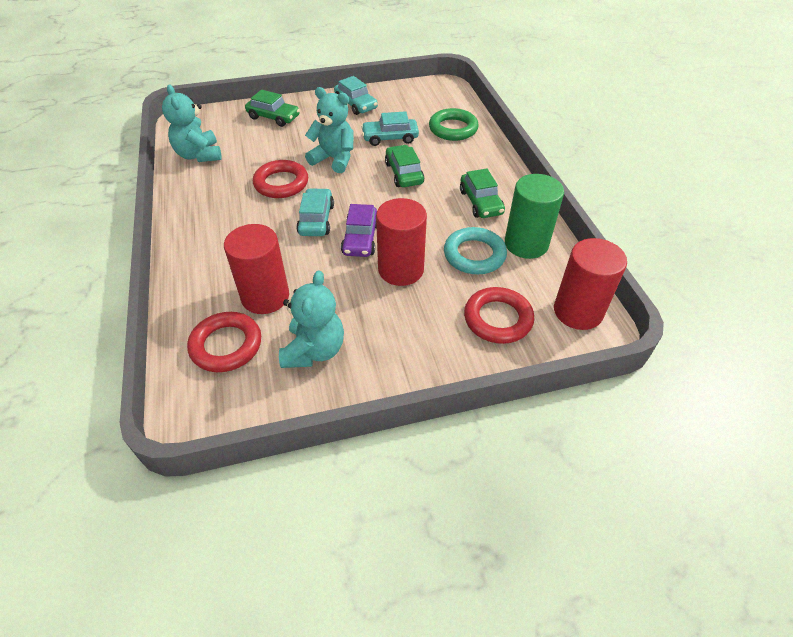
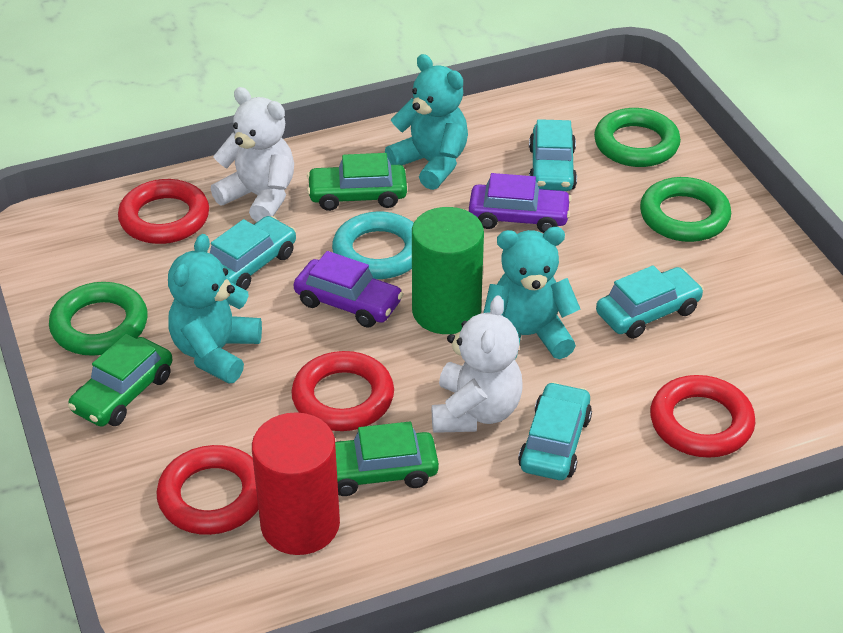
green ring: 1 -> 3
purple car: 1 -> 2
red cylinder: 3 -> 1
red ring: 3 -> 4
turquoise car: 3 -> 4
white teddy bear: 0 -> 2

